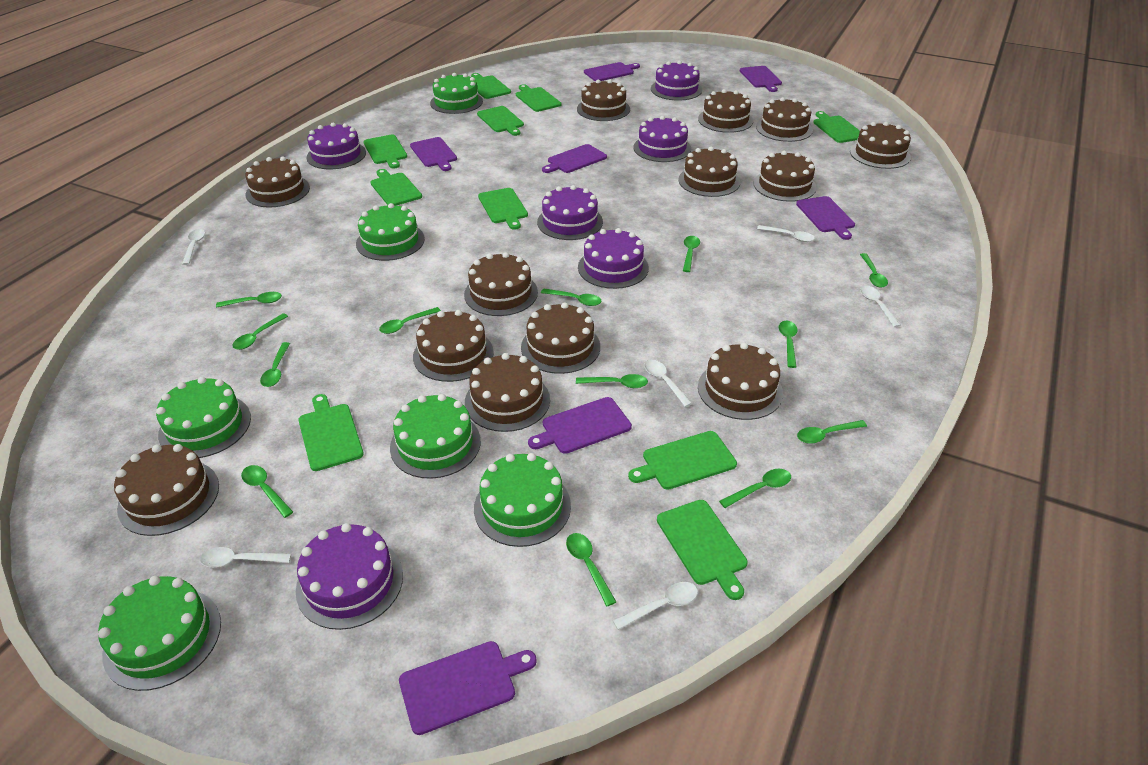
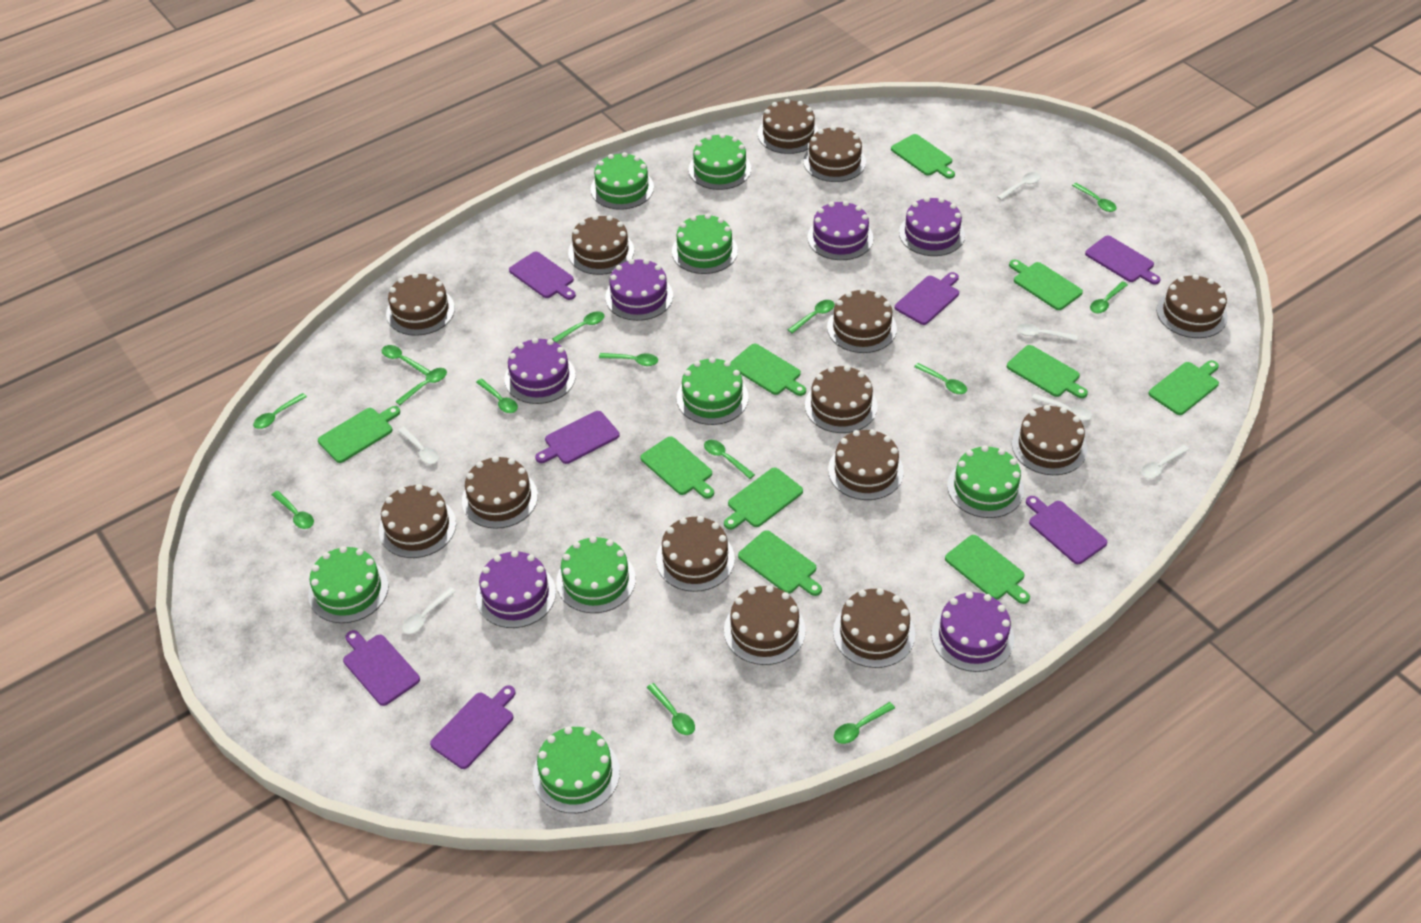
brown cake: 13 -> 14
green cake: 6 -> 8
green spoon: 13 -> 14

